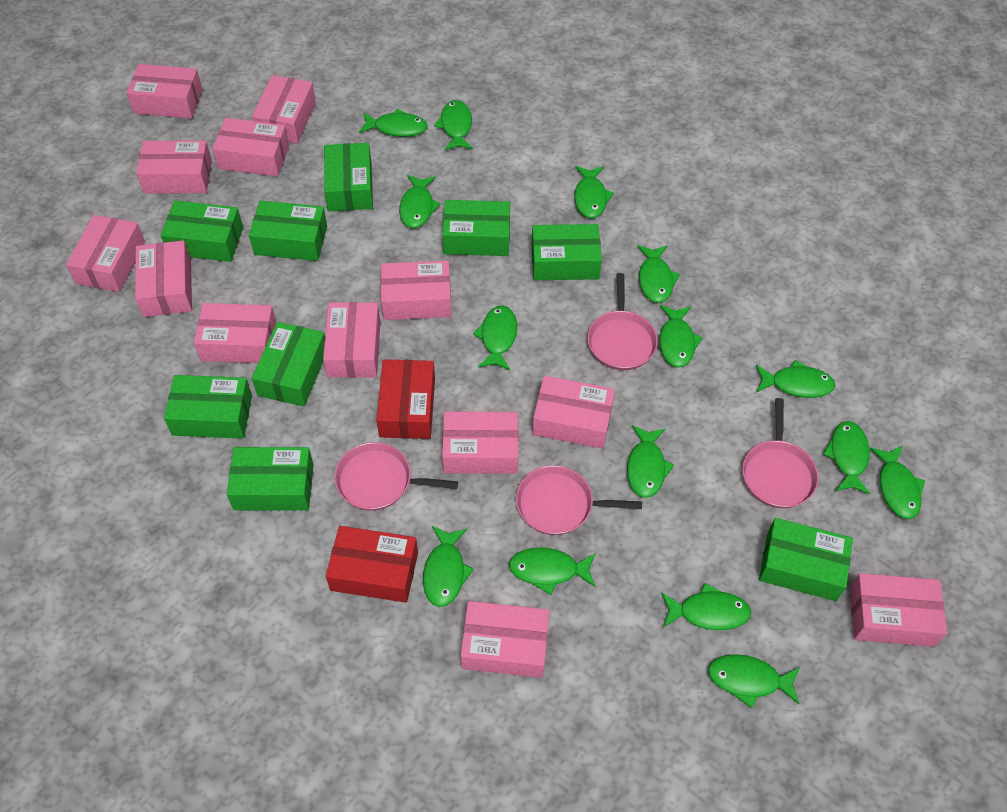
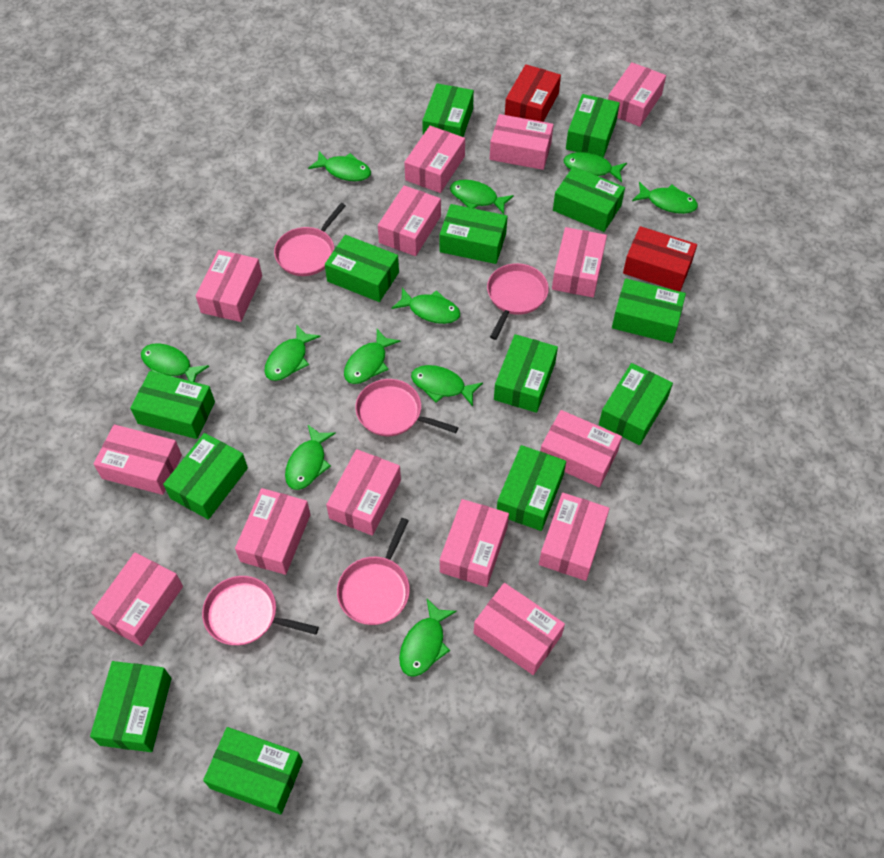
green box: 9 -> 13
green fish: 15 -> 11
pink box: 13 -> 14
pink pan: 4 -> 5

